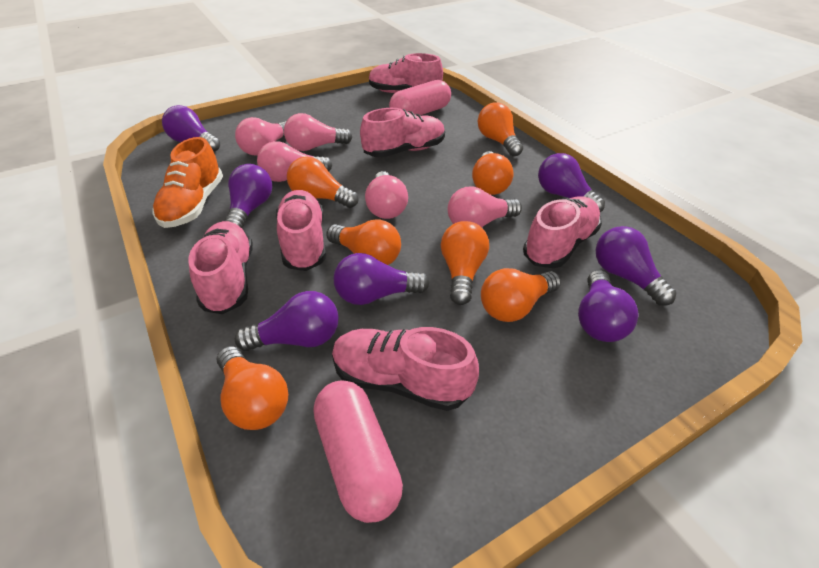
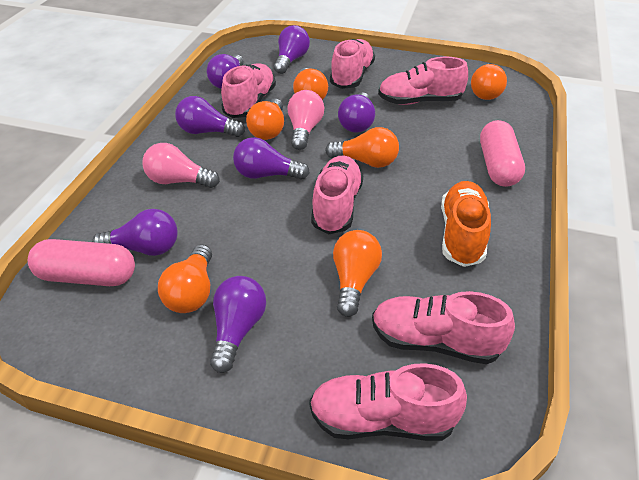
orange light bulb: 7 -> 6
pink light bulb: 5 -> 2

